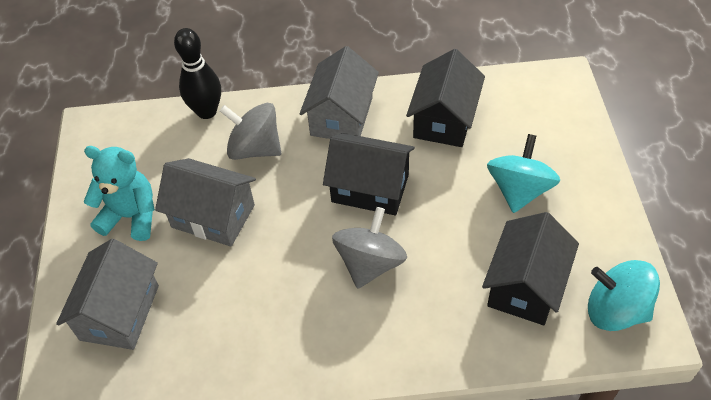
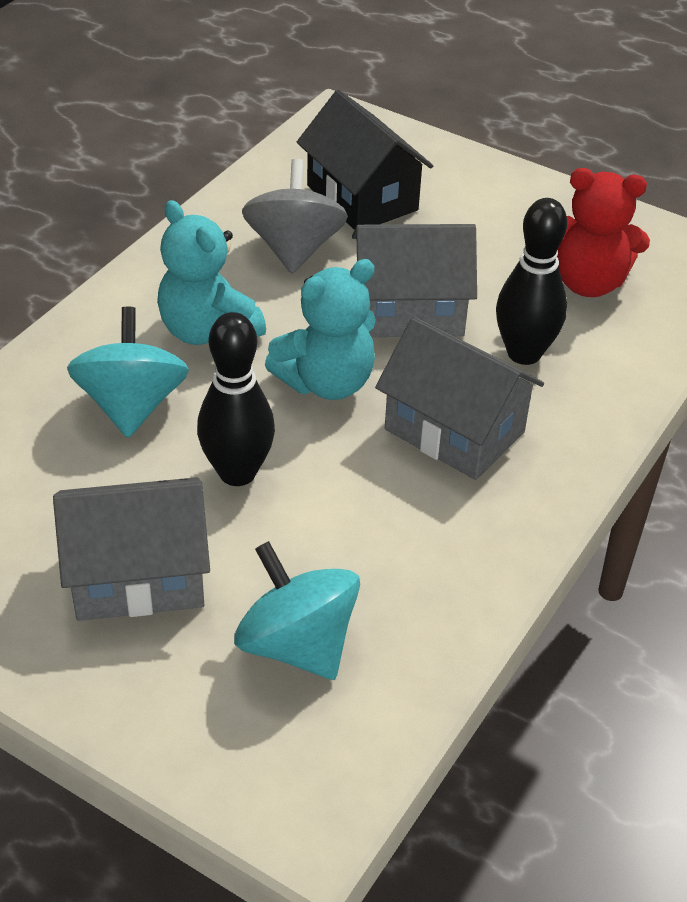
black bowling pin: 1 -> 2
black house: 3 -> 1
grey spinning top: 2 -> 1
red teddy bear: 0 -> 1
turquoise teddy bear: 1 -> 2

